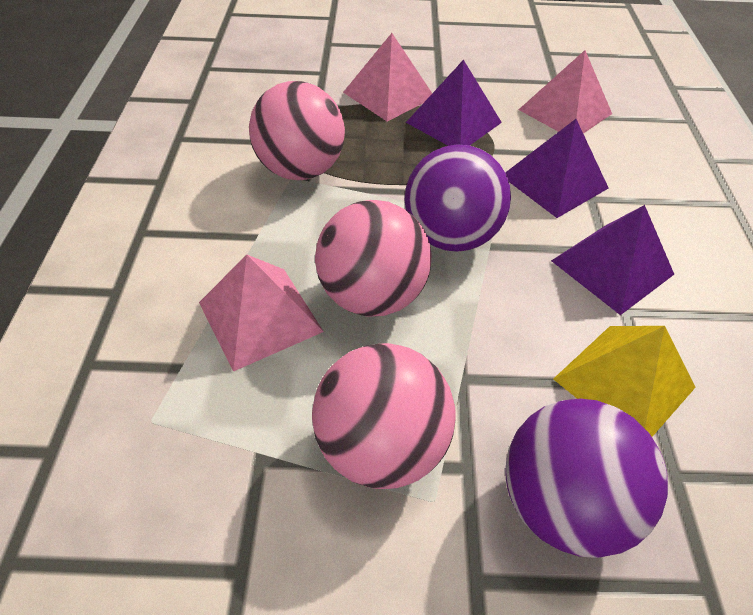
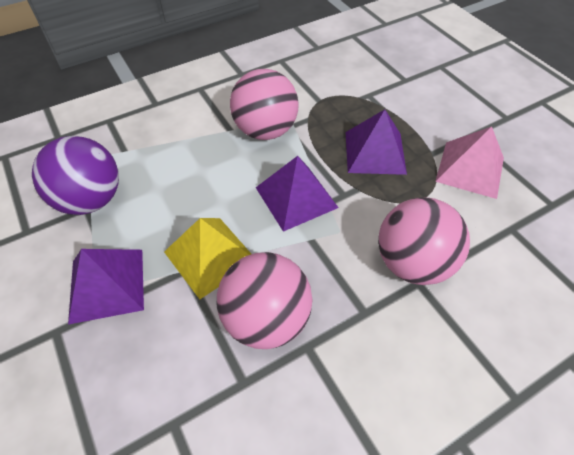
pink pyramid: 3 -> 1
purple ball: 2 -> 1

